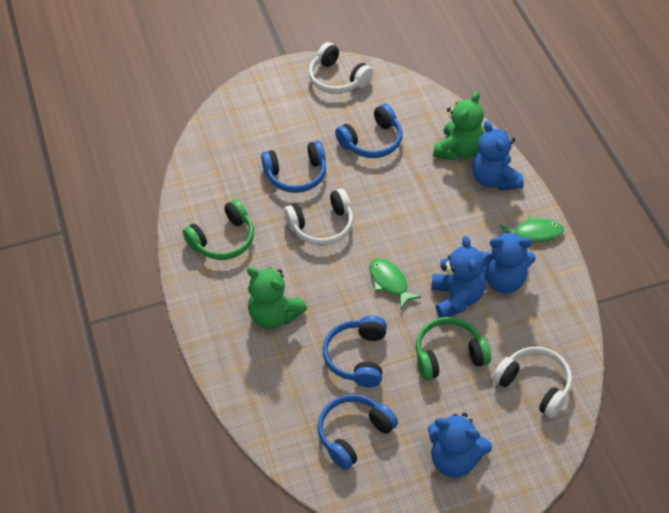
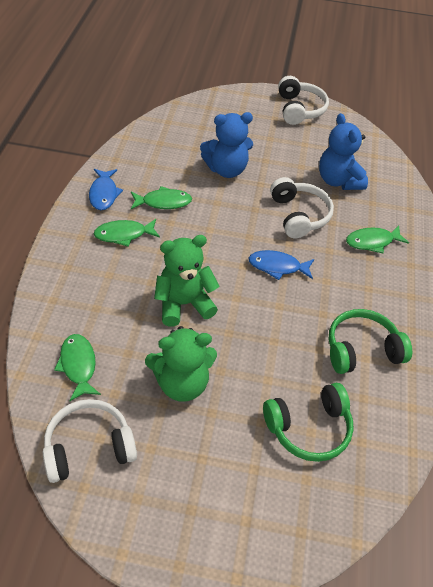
blue fish: 0 -> 2
blue headphones: 4 -> 0
blue teddy bear: 4 -> 2
green fish: 2 -> 4

